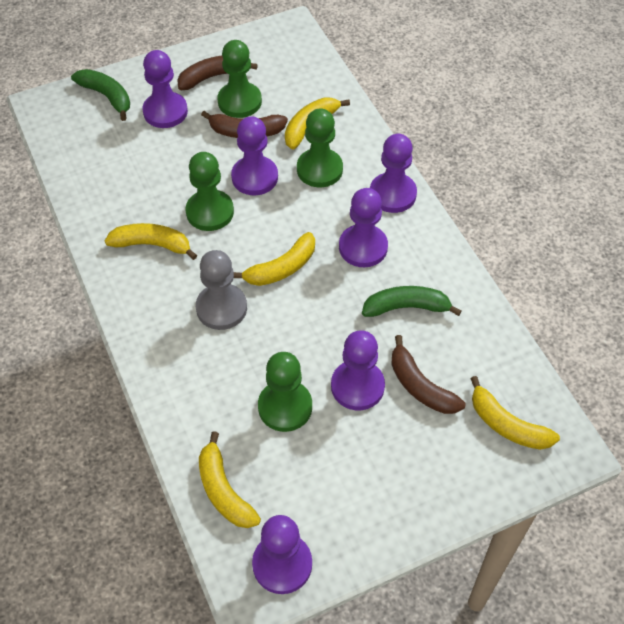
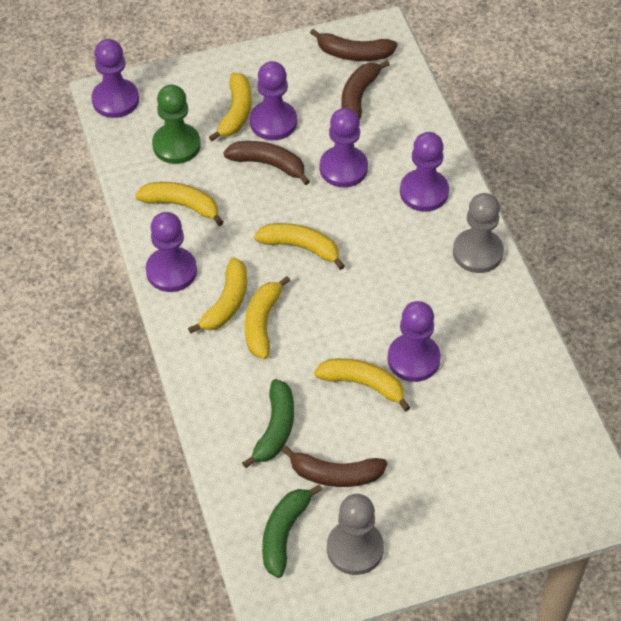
brown banana: 3 -> 4
green pawn: 4 -> 1
grey pawn: 1 -> 2
yellow banana: 5 -> 6

